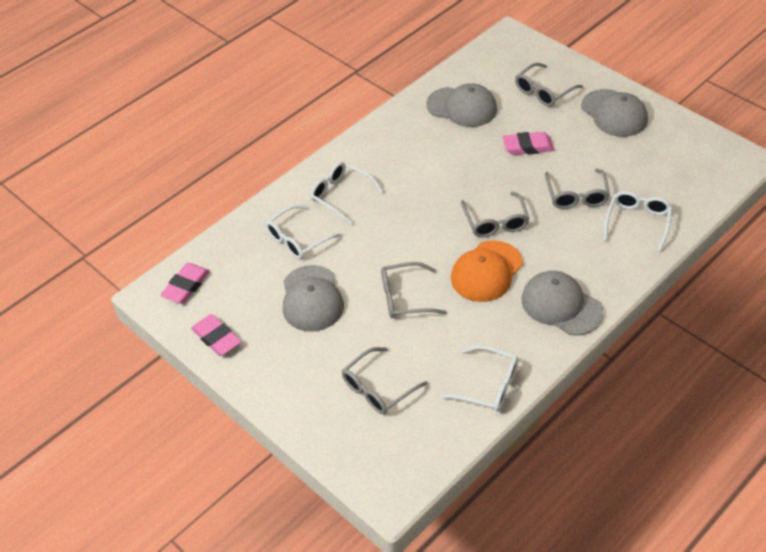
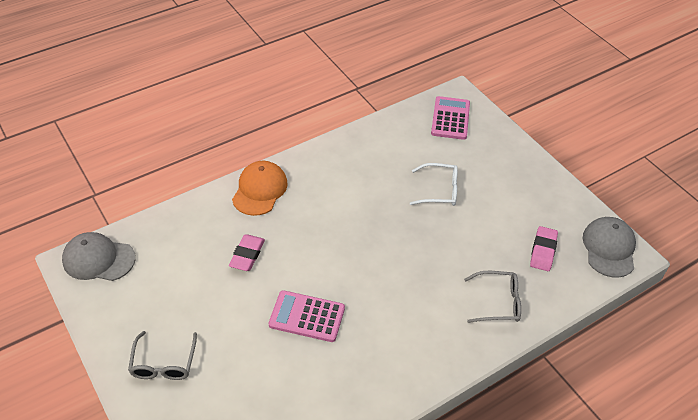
grey cap: 4 -> 2
grey glasses: 5 -> 2
pink calculator: 0 -> 2
pink eraser: 3 -> 2
white glasses: 4 -> 1

